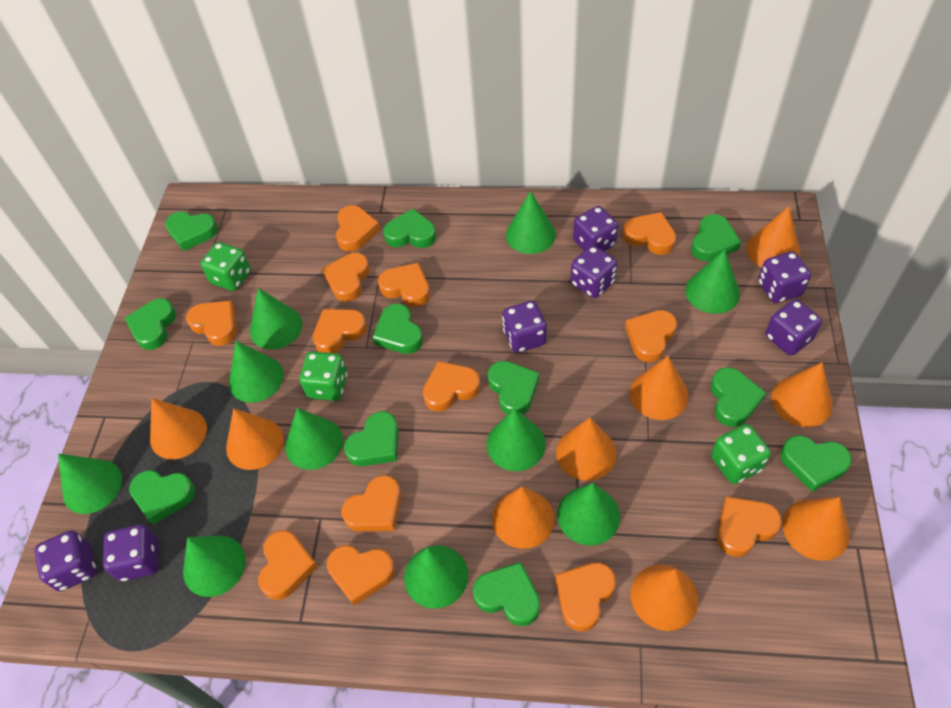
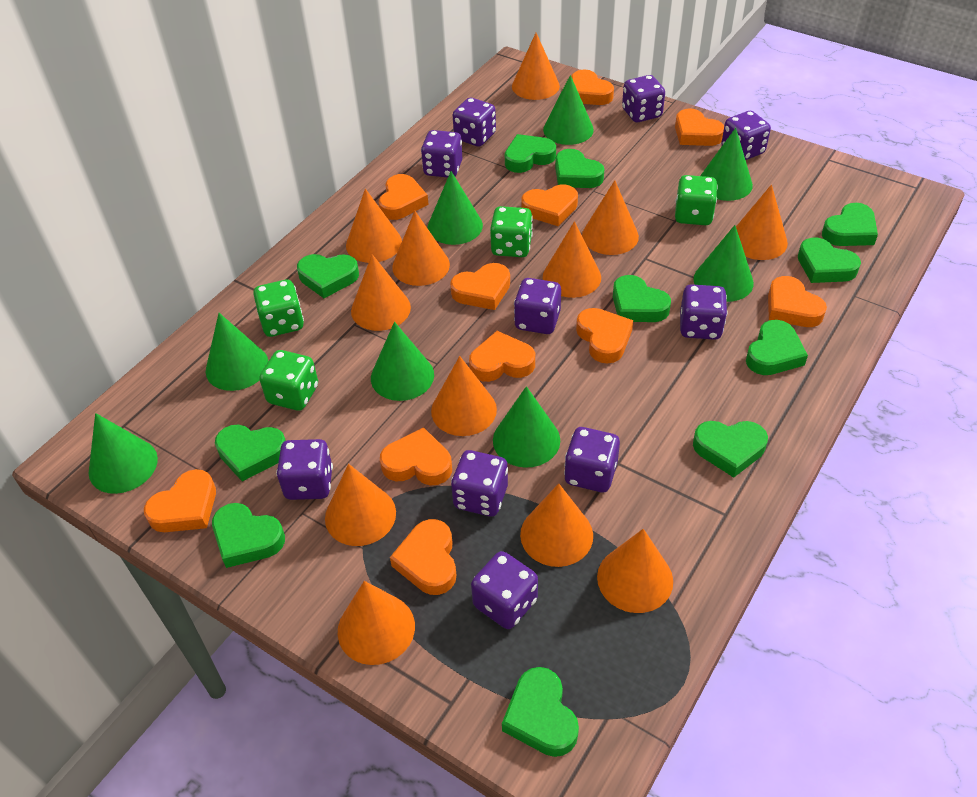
green cone: 10 -> 8
green dice: 3 -> 4
orange cone: 9 -> 12
orange heart: 13 -> 11
purple dice: 7 -> 10

